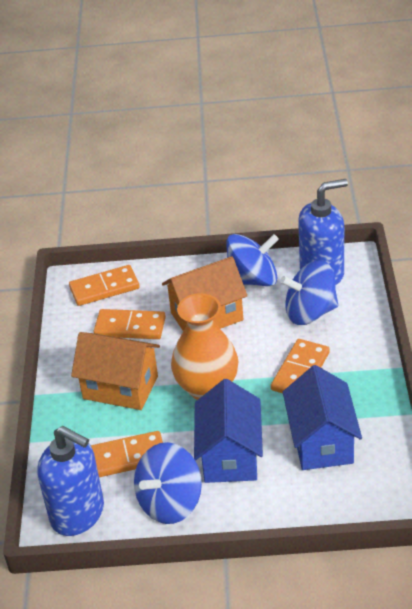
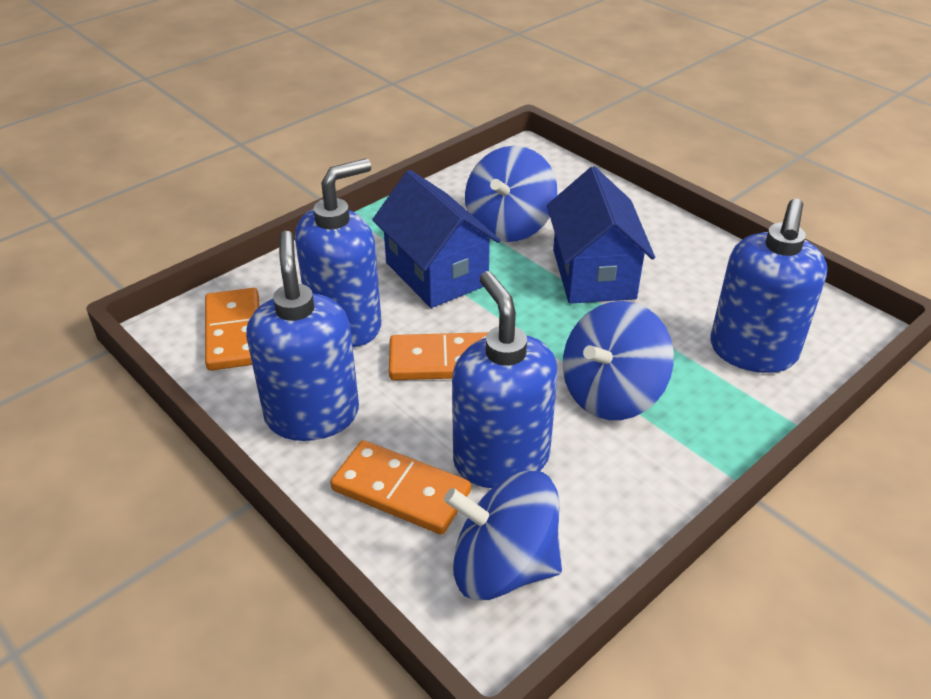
blue soap dispenser: 2 -> 4
orange domino: 4 -> 3
orange house: 2 -> 0
orange vase: 1 -> 0

